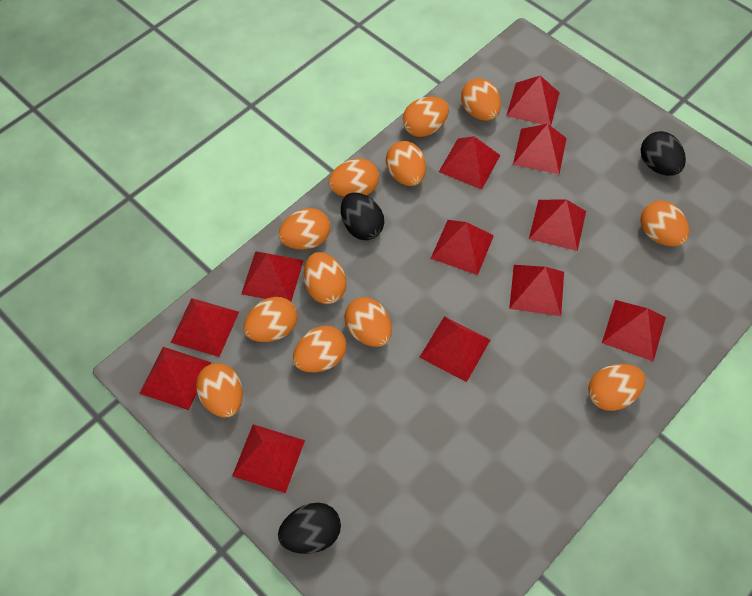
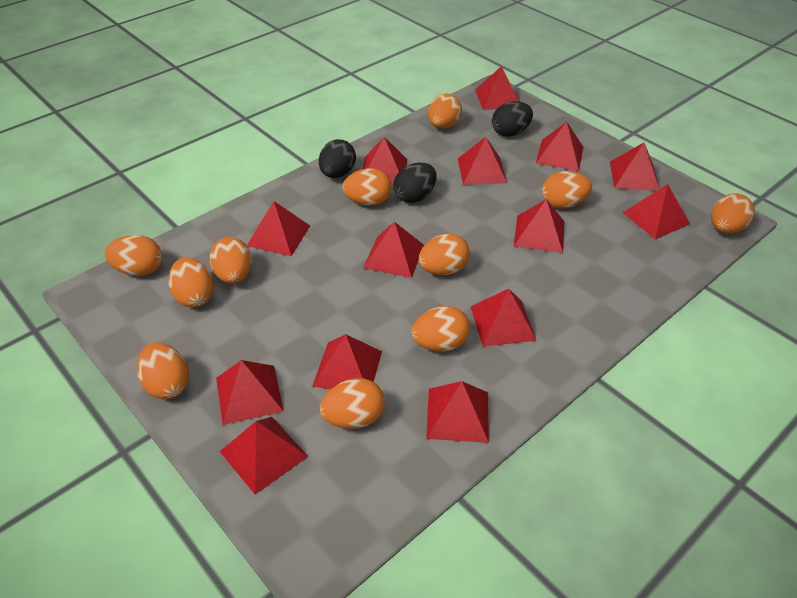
orange egg: 12 -> 11
red pyramid: 12 -> 14

